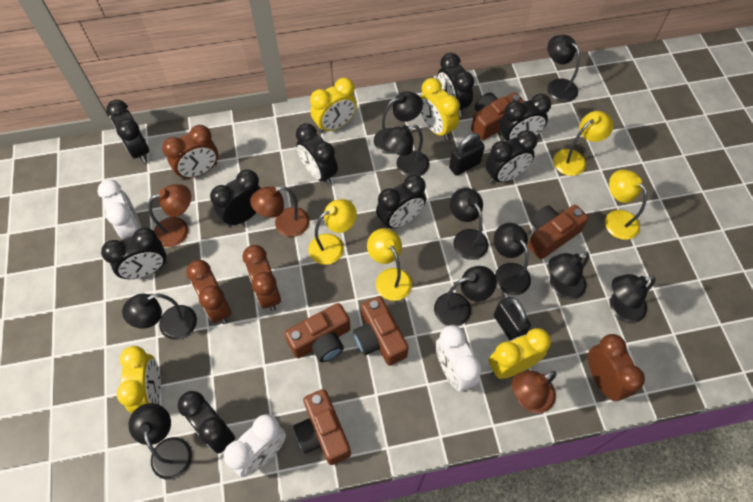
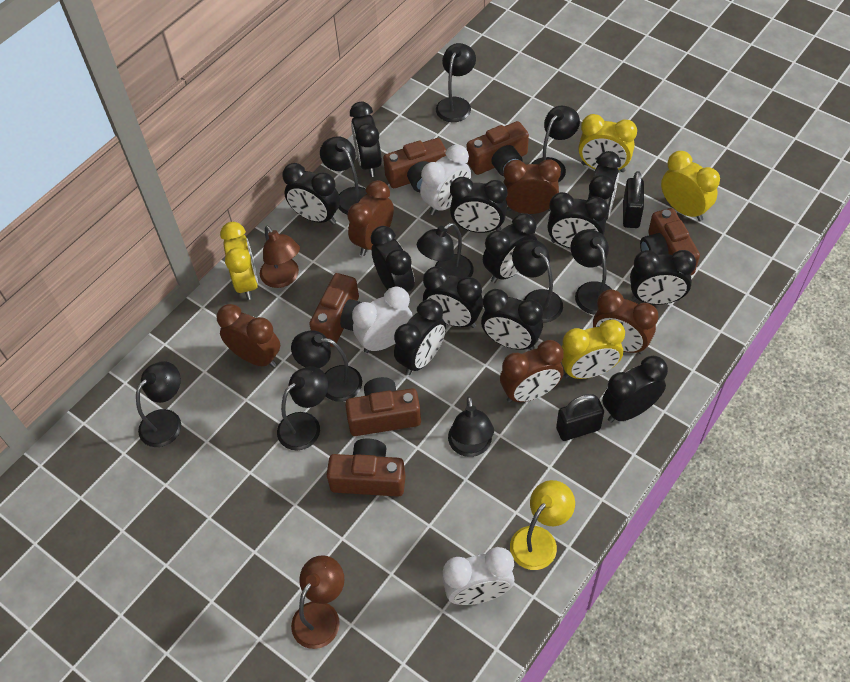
black clock: 9 -> 12
brown camera: 5 -> 6
brown clock: 4 -> 5
brown lamp: 3 -> 2
yellow lamp: 4 -> 1

